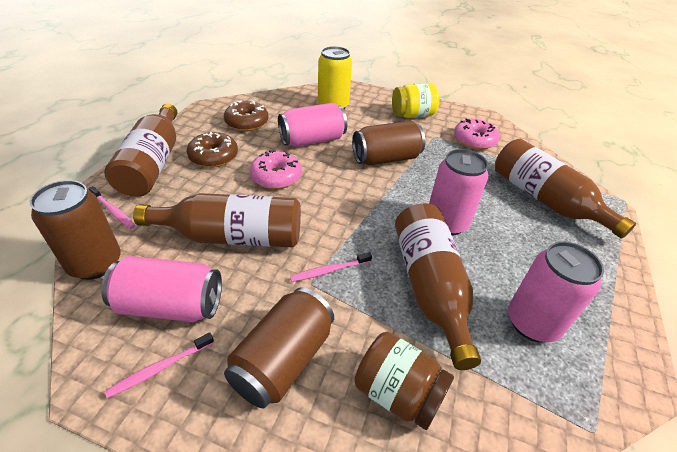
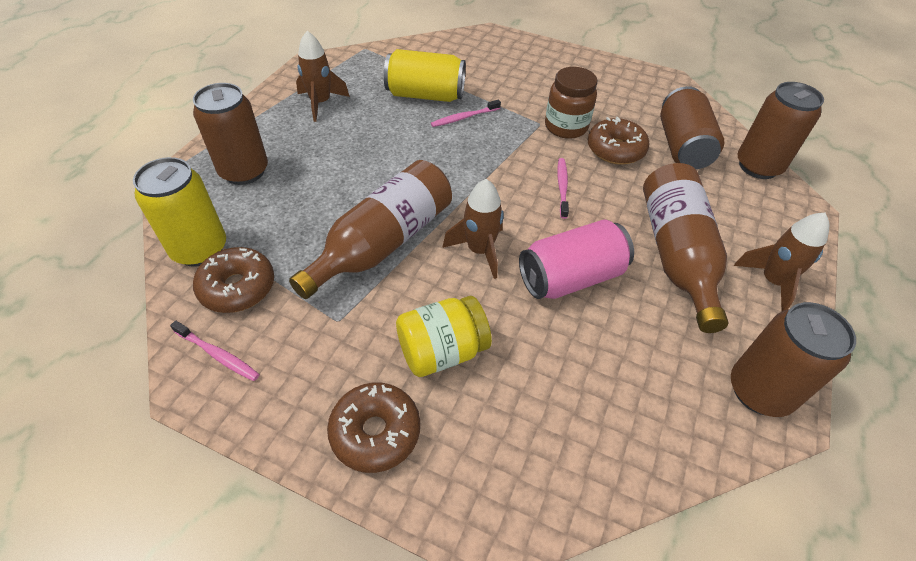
brown bottle: 4 -> 2
brown can: 3 -> 4
brown donut: 2 -> 3
brown rocket: 0 -> 3
pink can: 4 -> 1
pink donut: 2 -> 0
yellow can: 1 -> 2

